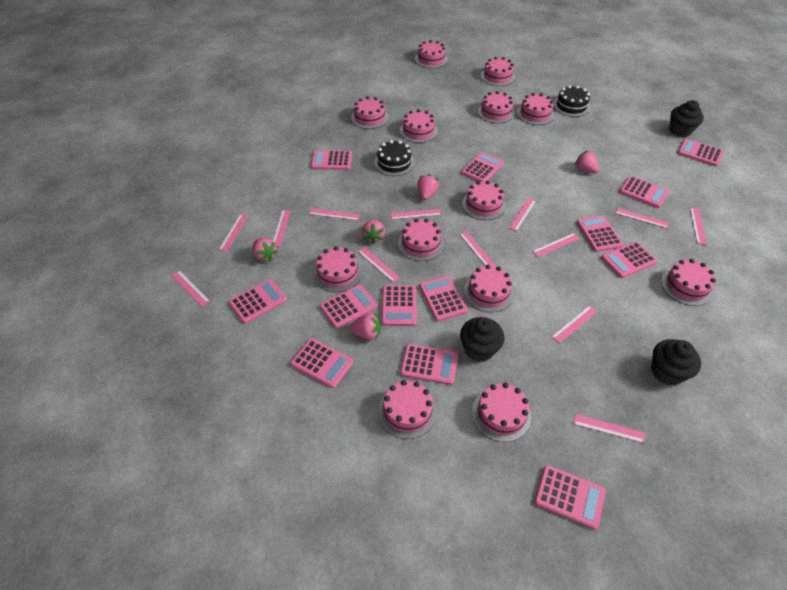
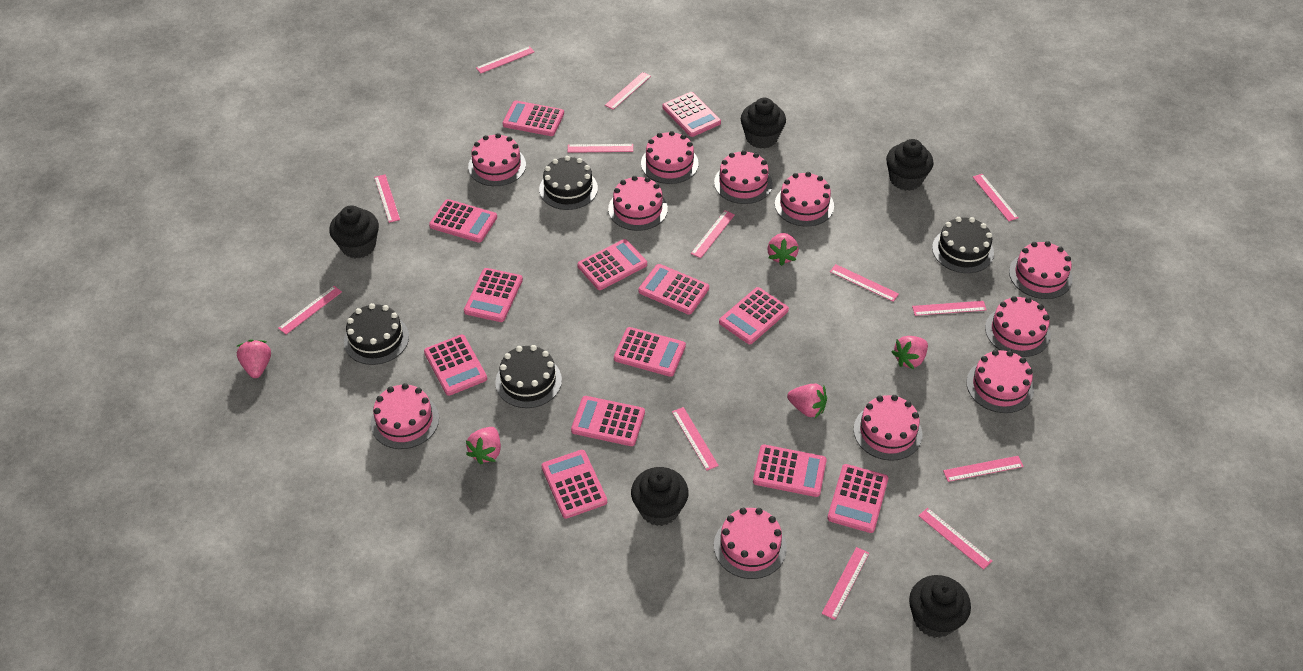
black cake: 2 -> 4
black cupcake: 3 -> 5
pink cake: 13 -> 11

